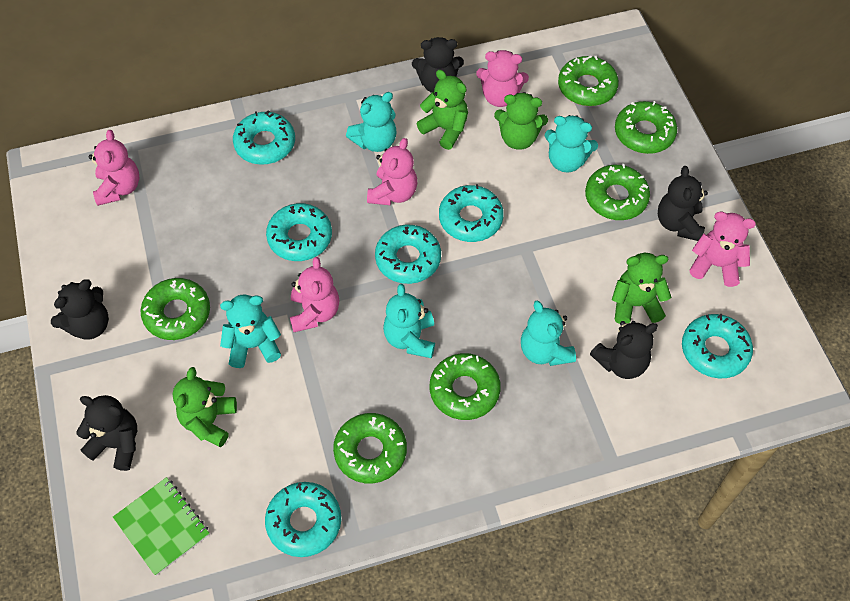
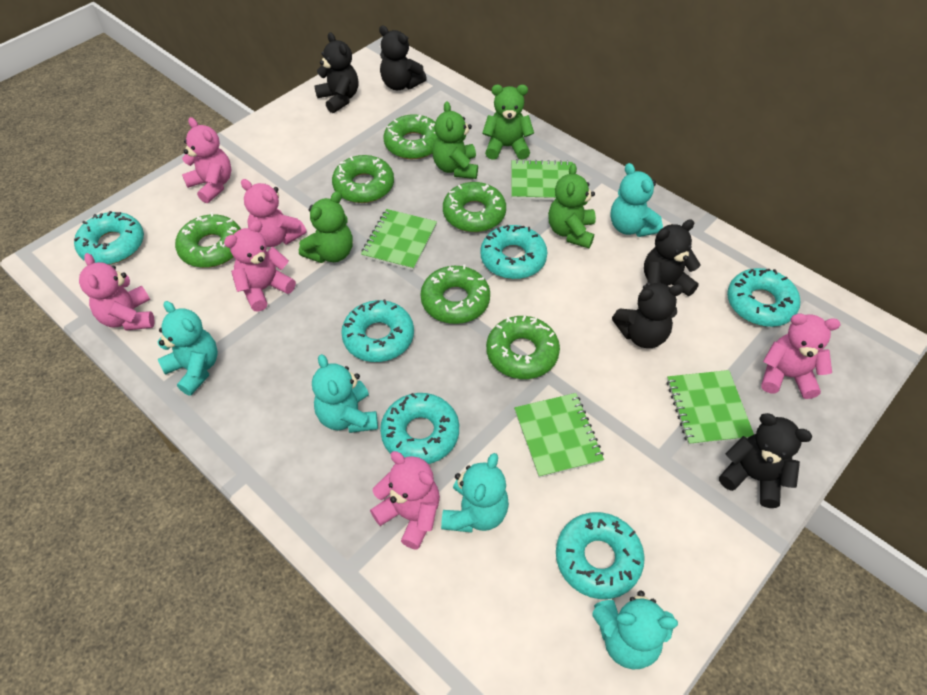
green notebook: 1 -> 4
pink teddy bear: 5 -> 6

